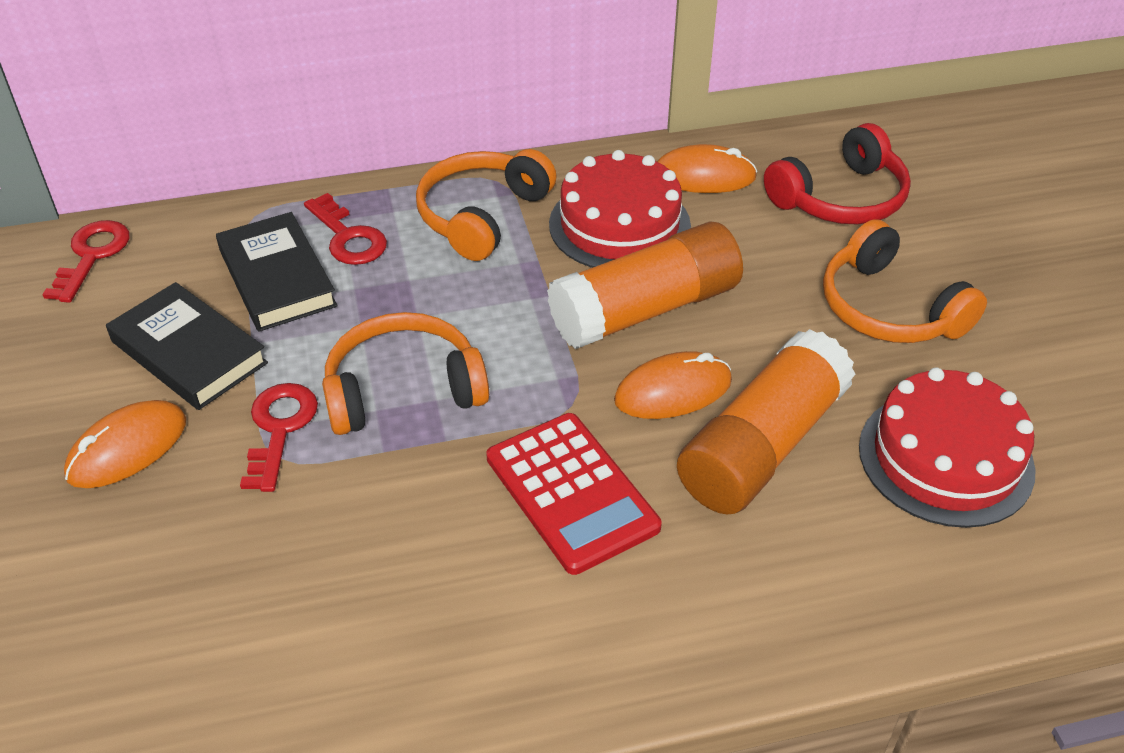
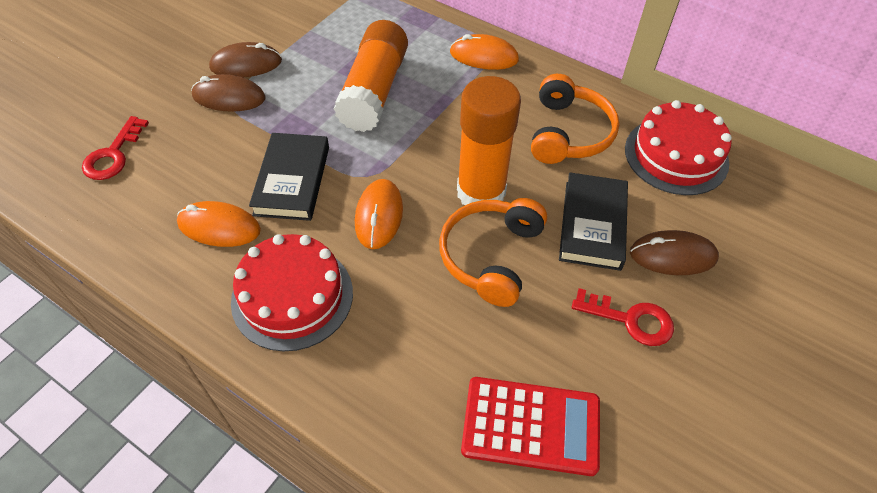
brown mouse: 0 -> 3
orange headphones: 3 -> 2
red headphones: 1 -> 0
red key: 3 -> 2

